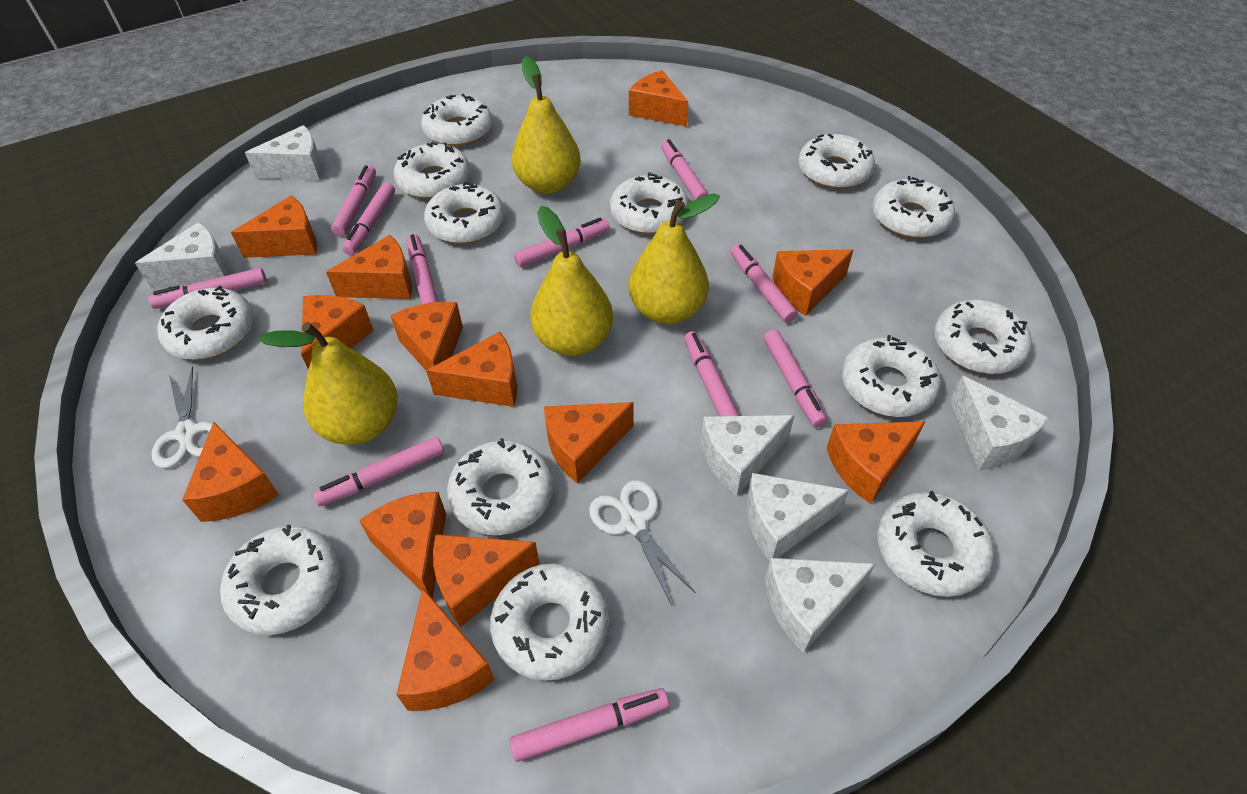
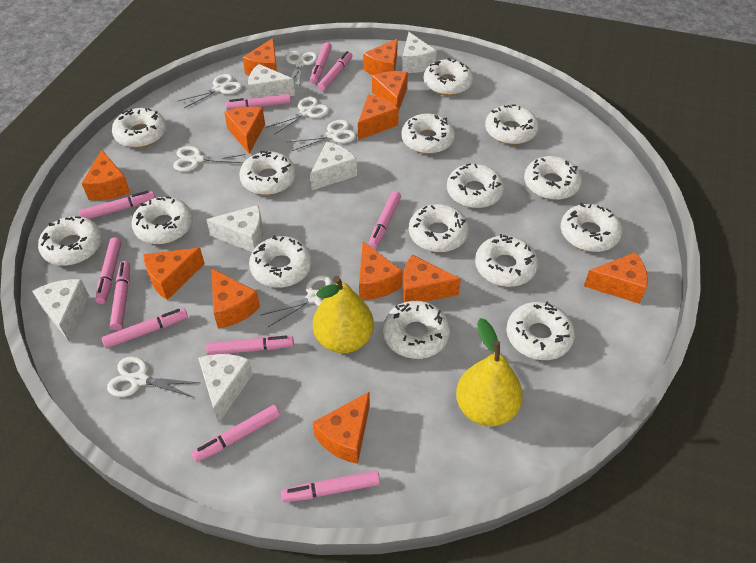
orange cheese: 13 -> 12
white donut: 13 -> 15
white scissors: 2 -> 7
yellow pear: 4 -> 2

